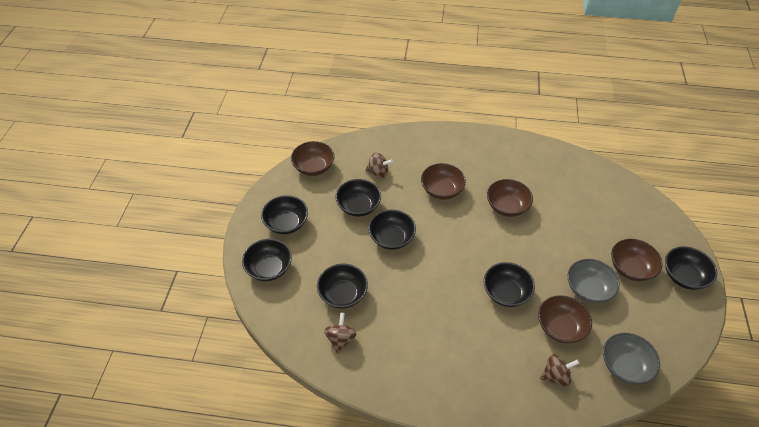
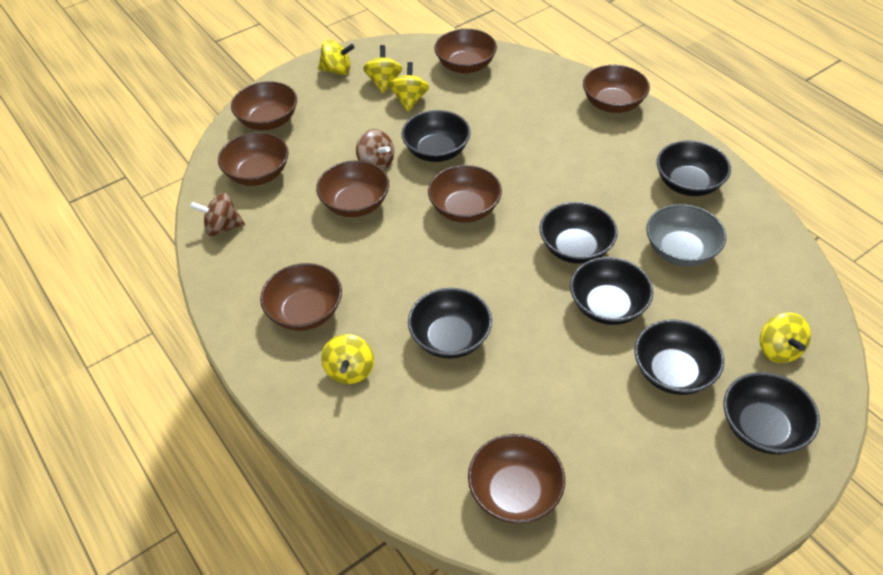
brown bowl: 5 -> 8
brown spinning top: 3 -> 2
grey bowl: 2 -> 1
yellow spinning top: 0 -> 5

